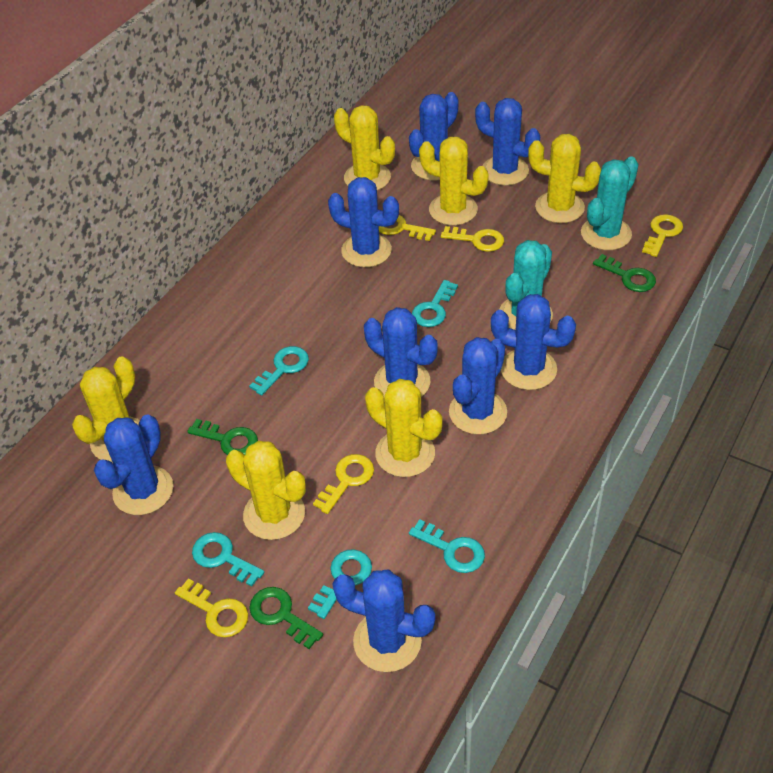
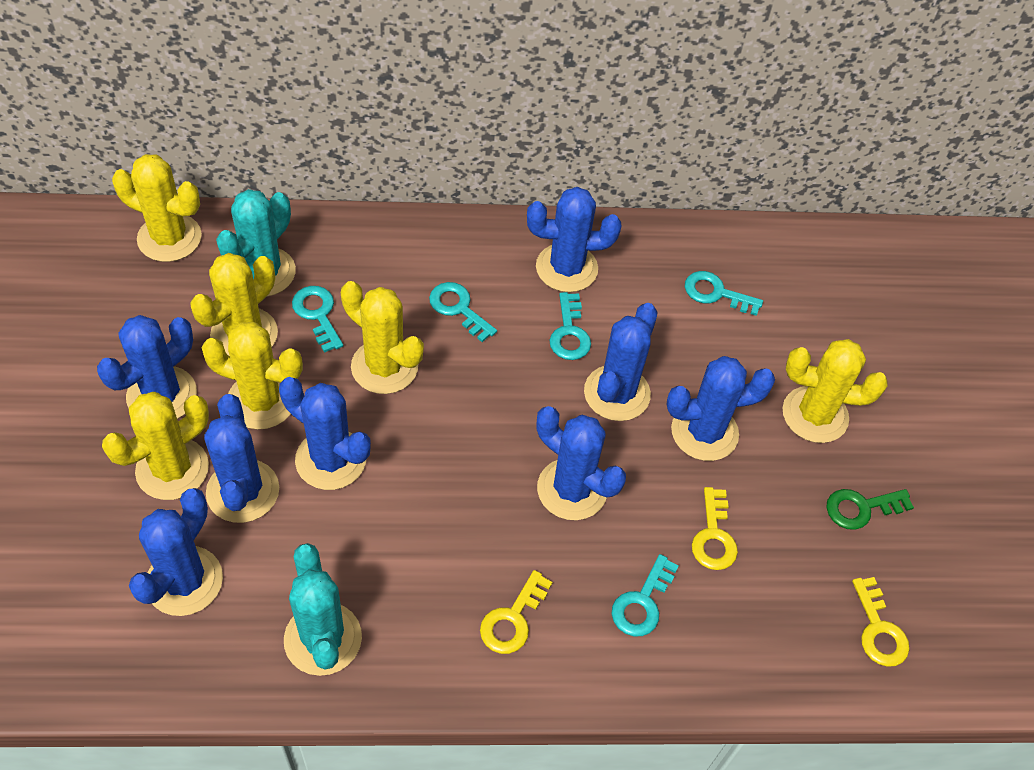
green key: 3 -> 1
yellow key: 5 -> 3

